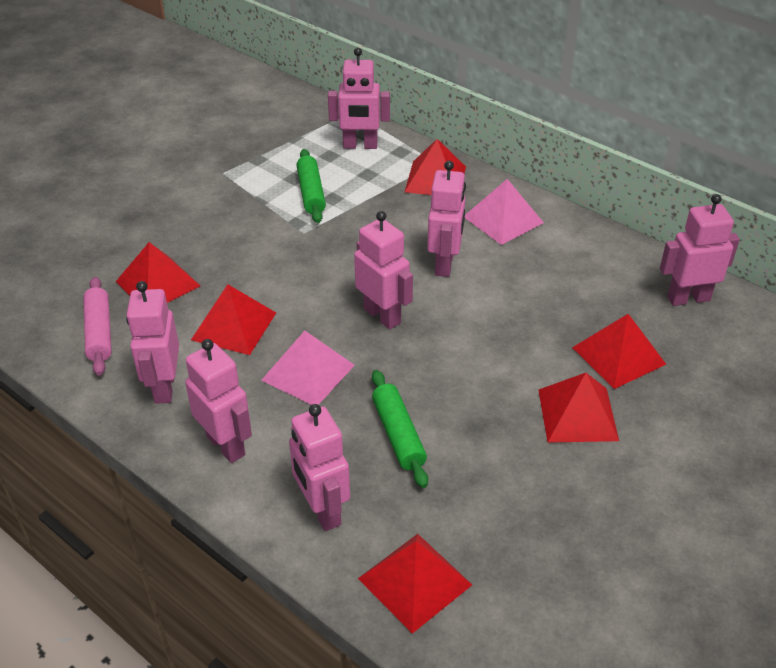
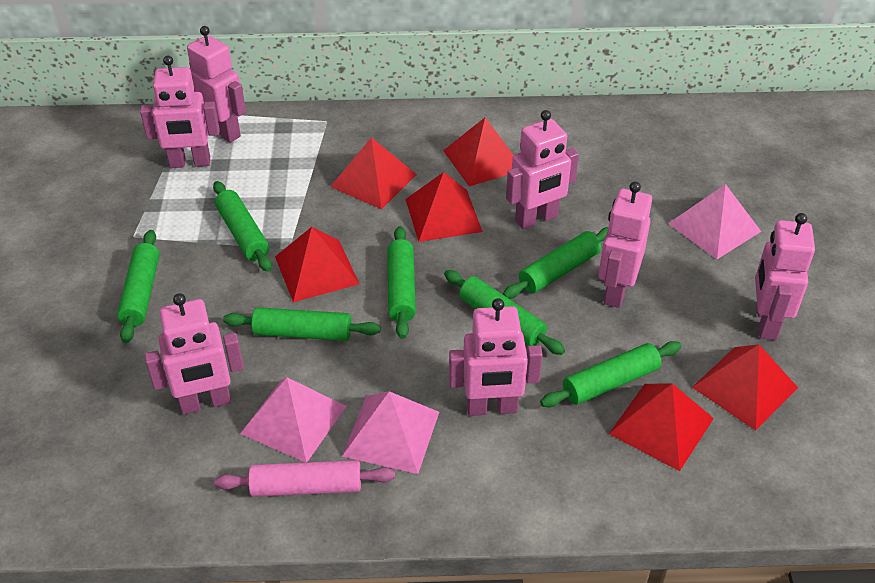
green rolling pin: 2 -> 7
pink pyramid: 2 -> 3

